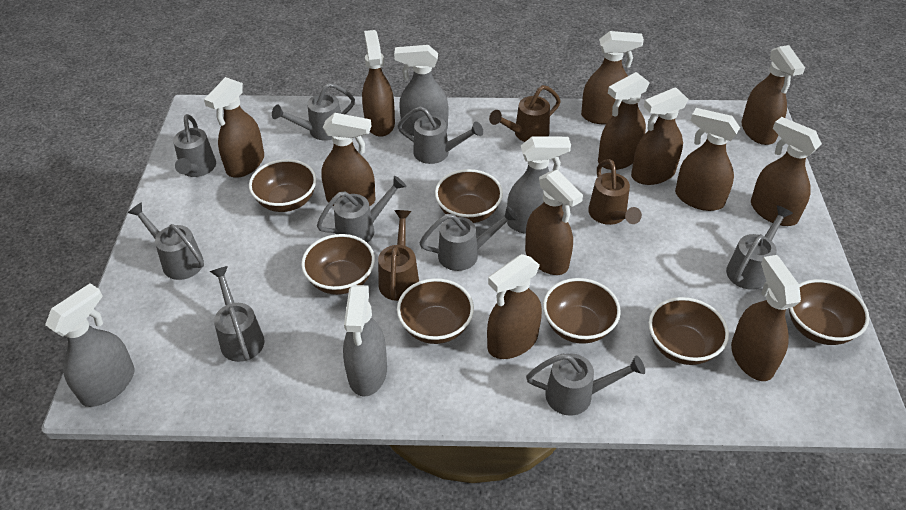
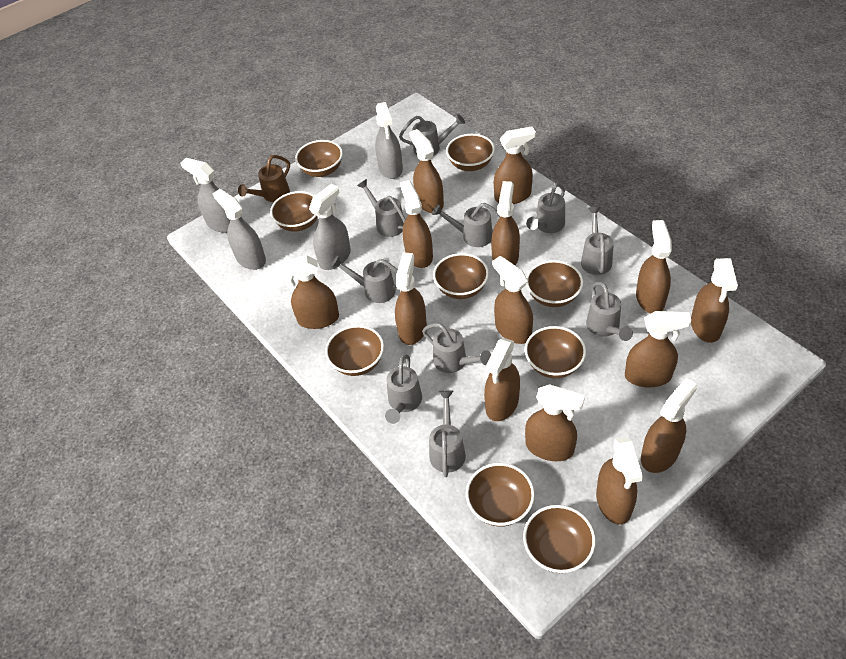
brown bowl: 7 -> 9
brown spray bottle: 12 -> 14
brown watering can: 3 -> 1
grey watering can: 9 -> 10

